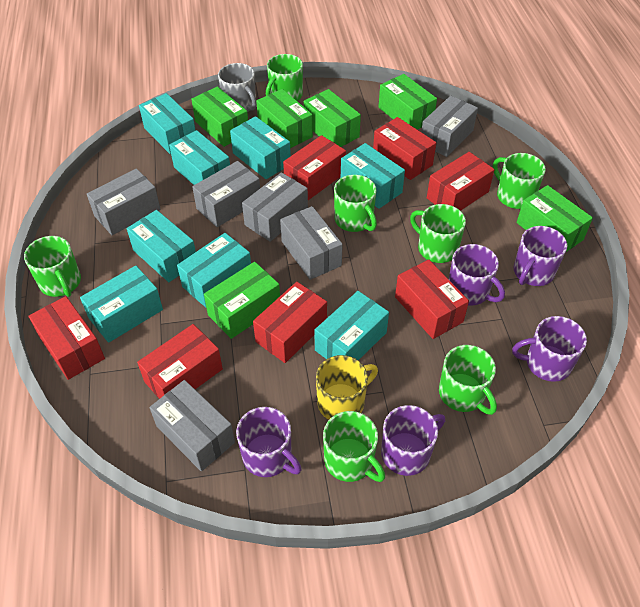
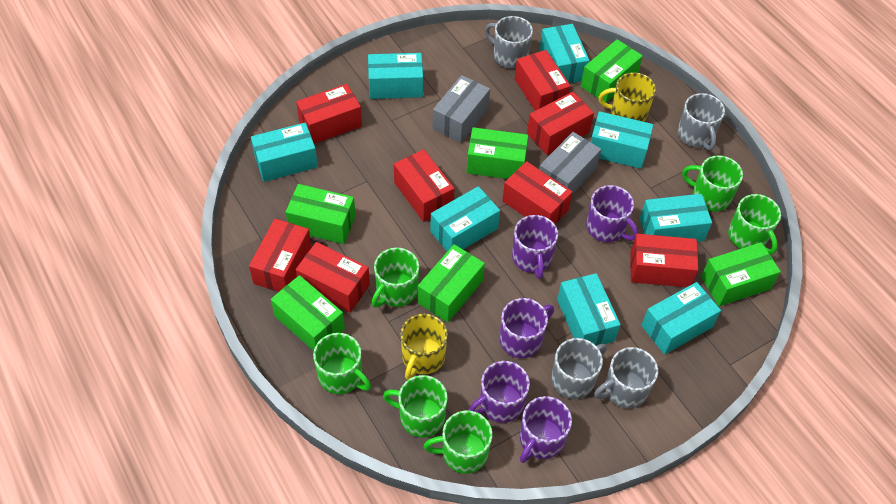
green mug: 7 -> 6
grey box: 6 -> 2
grey mug: 1 -> 4
red box: 7 -> 8
yellow mug: 1 -> 2

